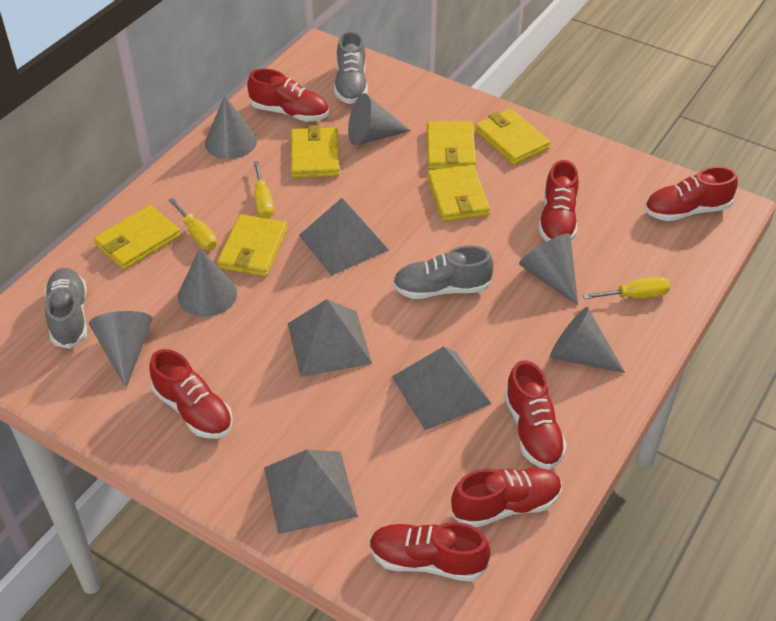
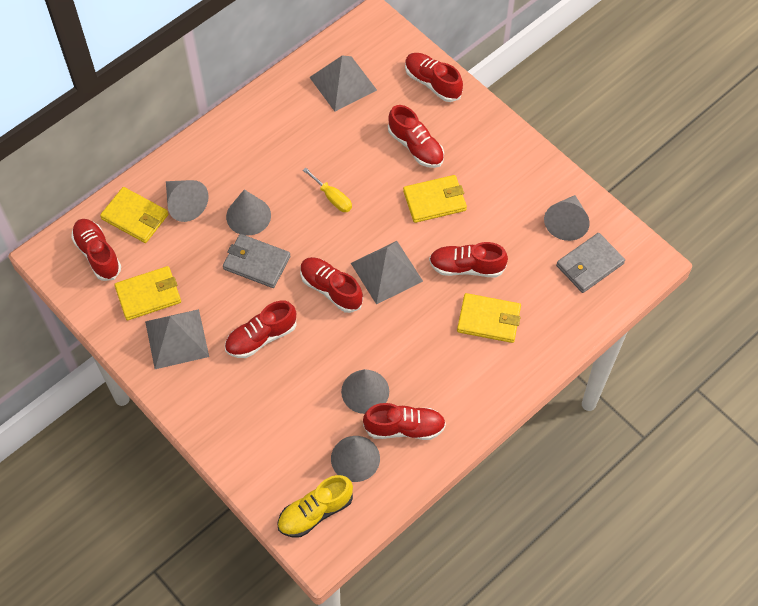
grey cone: 6 -> 5
grey pyramid: 4 -> 3
grey shoe: 3 -> 0
grey wallet: 0 -> 2
yellow screwdriver: 3 -> 1
yellow shoe: 0 -> 1
yellow wallet: 6 -> 4

